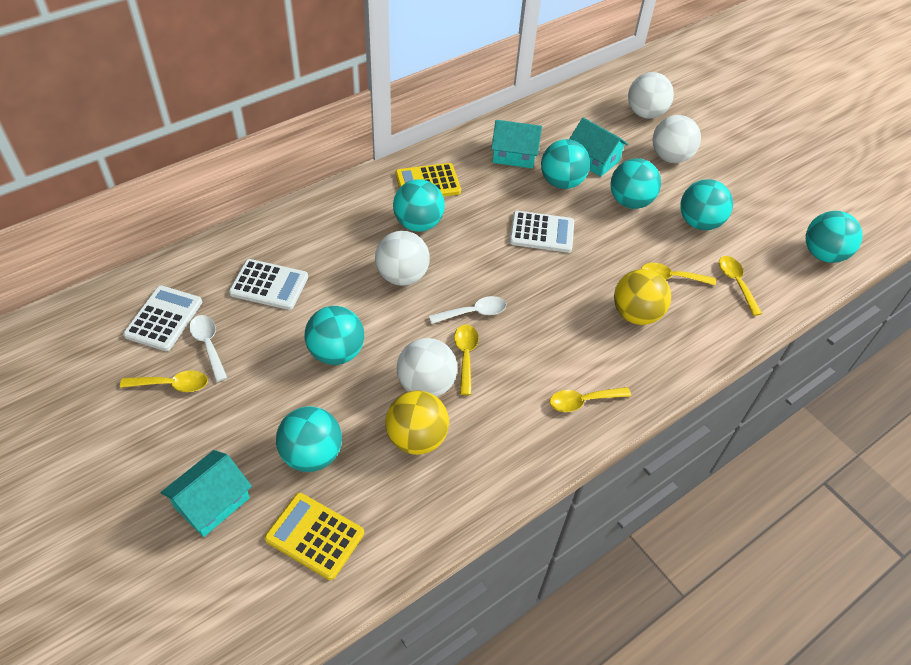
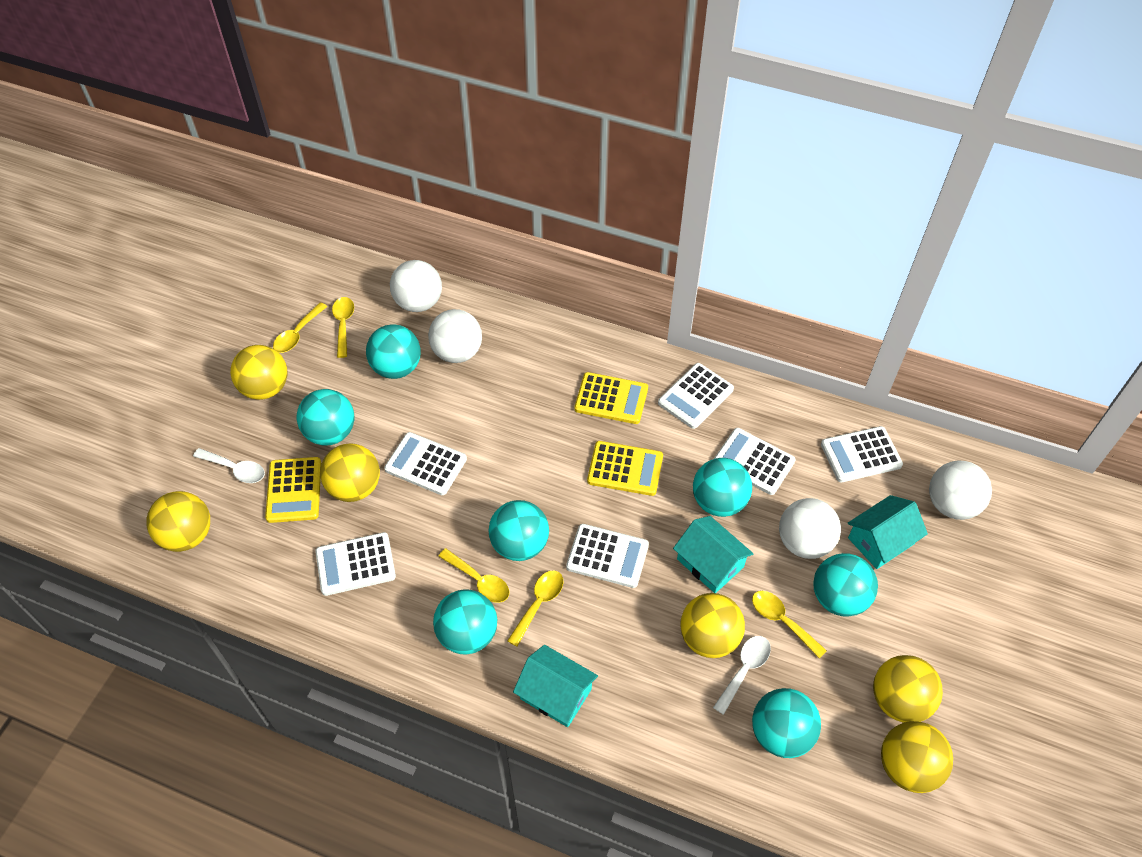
white calculator: 3 -> 6
yellow ball: 2 -> 6
yellow calculator: 2 -> 3

